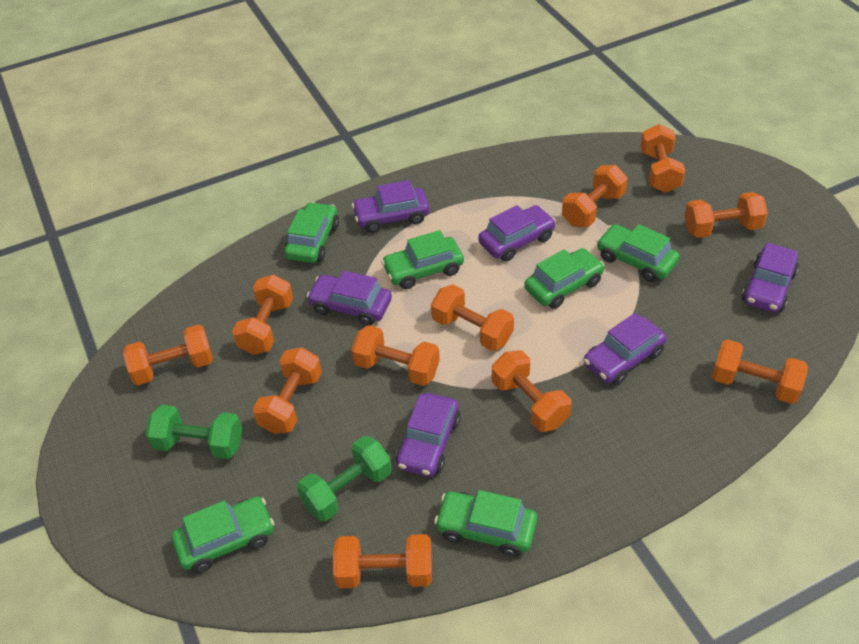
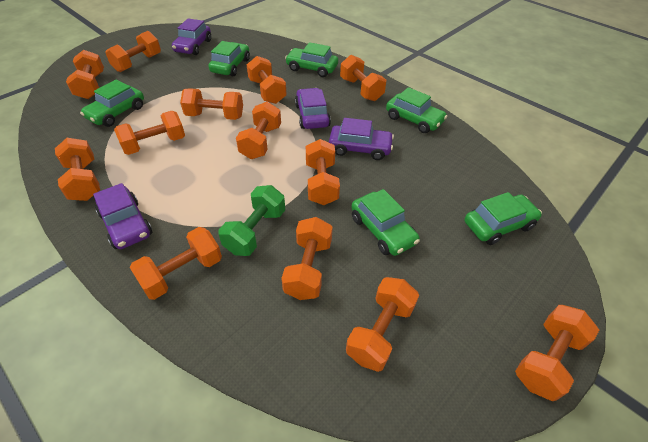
green dumbbell: 2 -> 1
orange dumbbell: 11 -> 13
purple car: 6 -> 4

